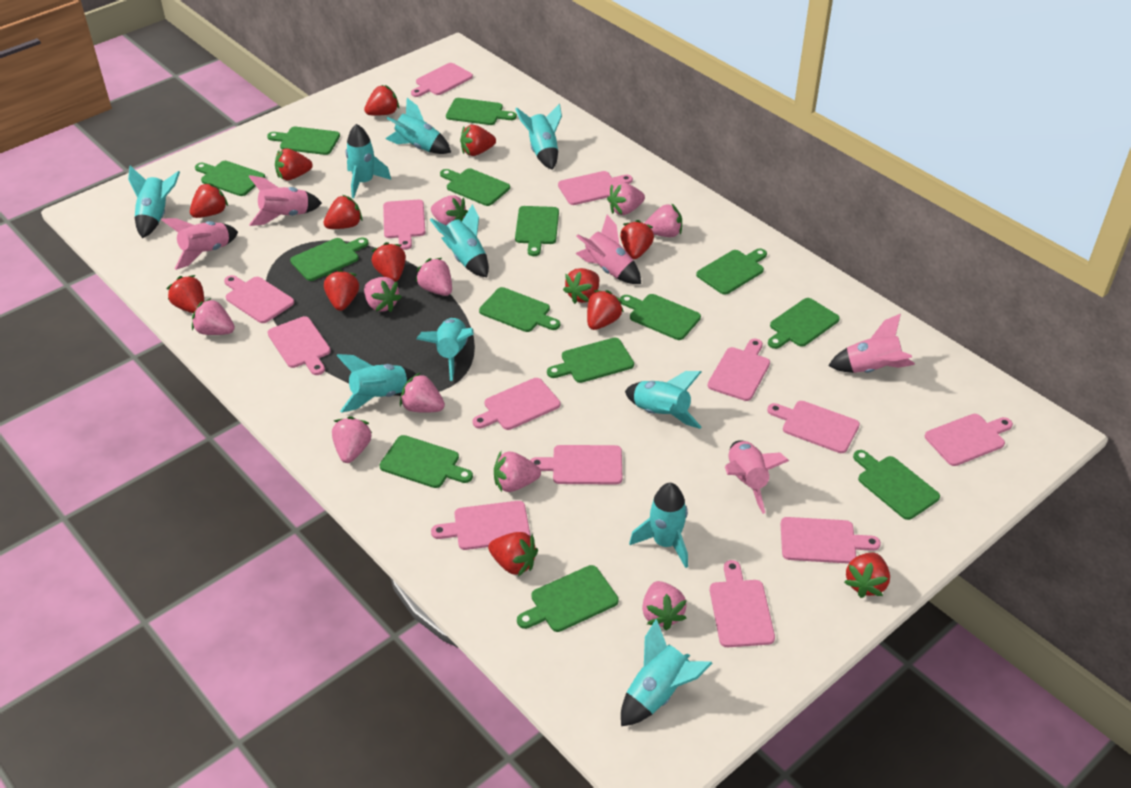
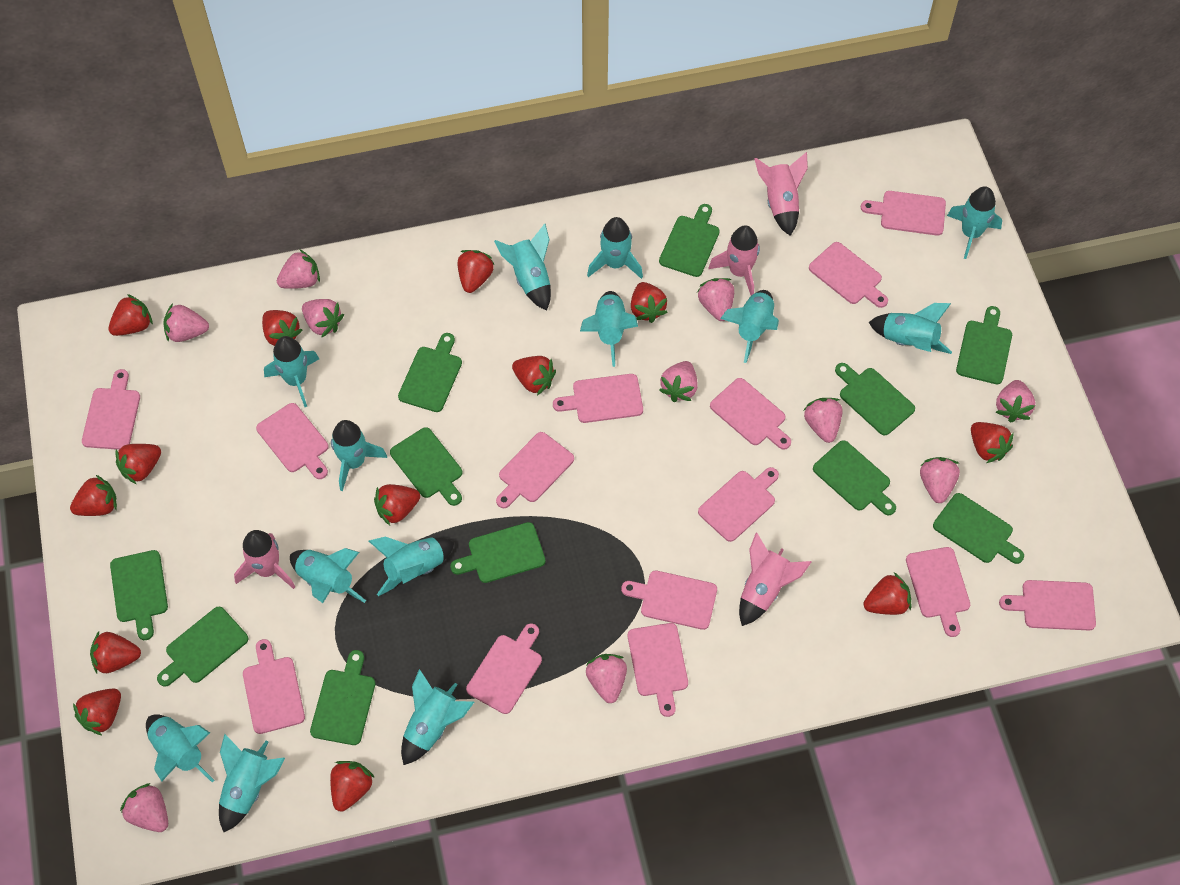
green cutting board: 14 -> 11
pink cutting board: 13 -> 14
pink rocket: 5 -> 4
turquoise rocket: 10 -> 13

